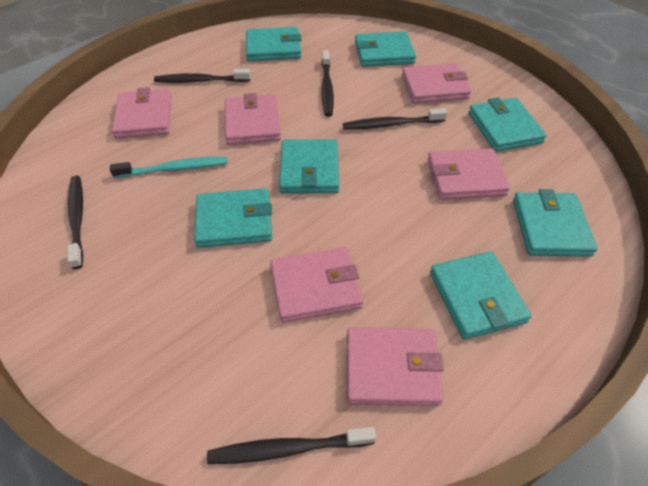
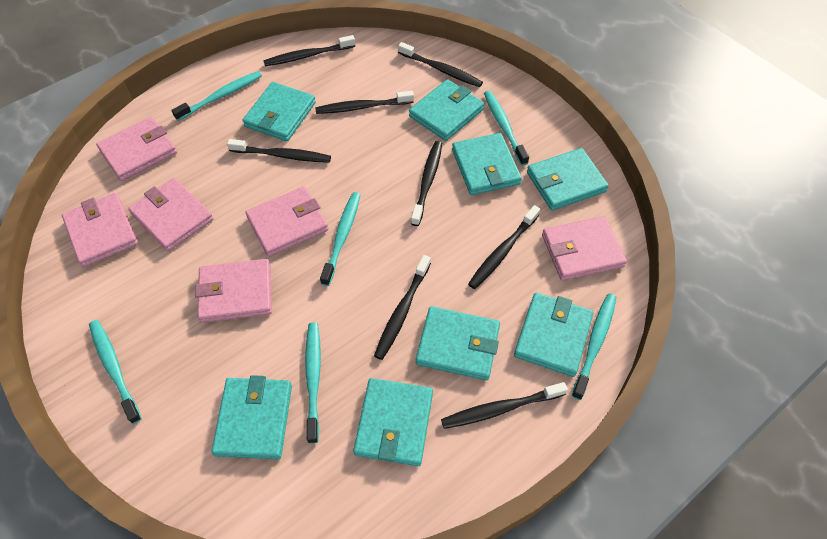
black toothbrush: 5 -> 8
turquoise toothbrush: 1 -> 6
turquoise wallet: 7 -> 8

